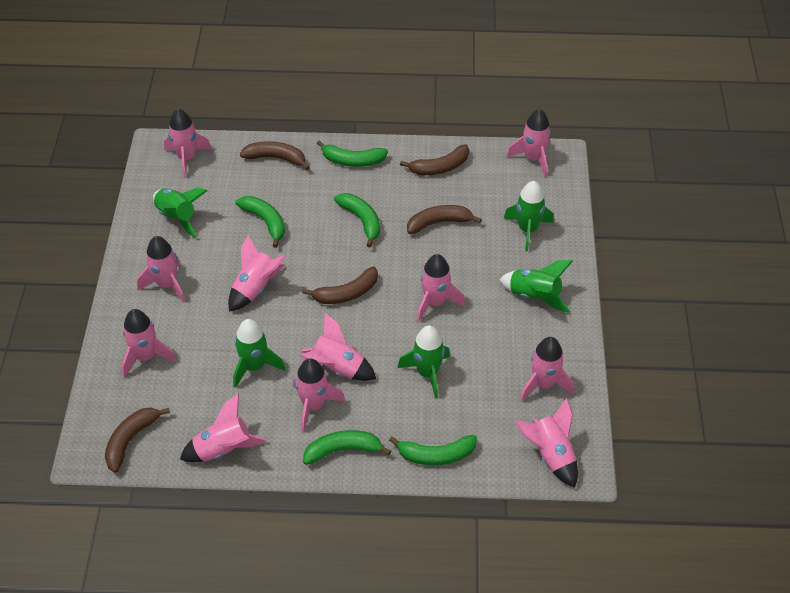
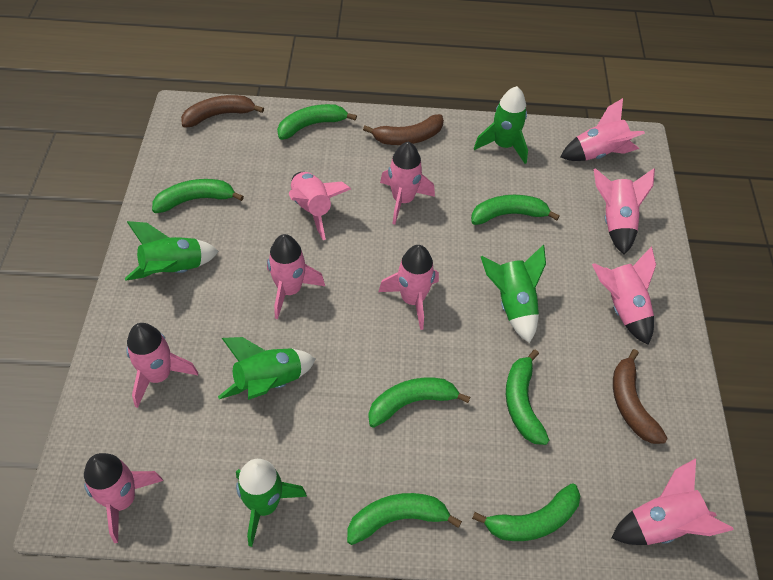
brown banana: 5 -> 3
green banana: 5 -> 7
pink rocket: 11 -> 10

